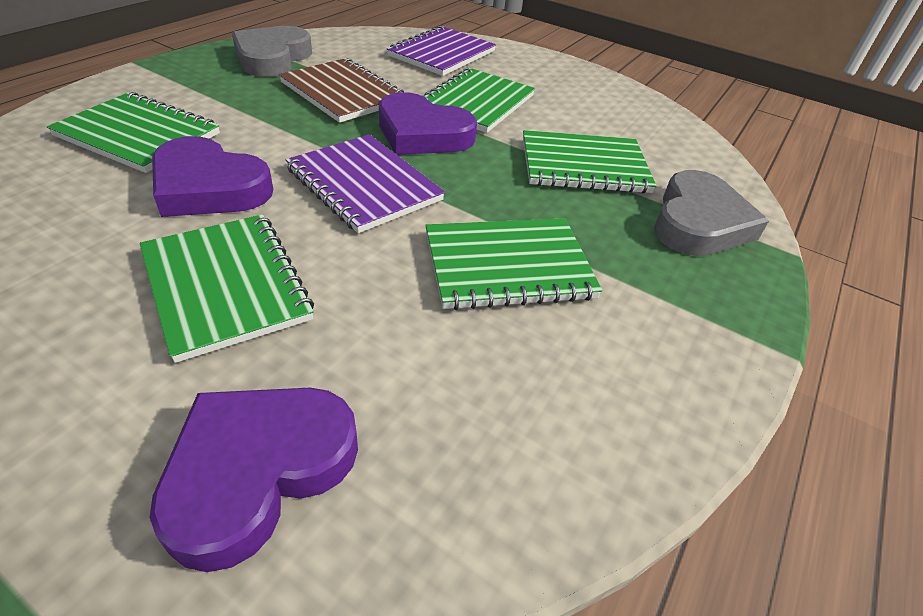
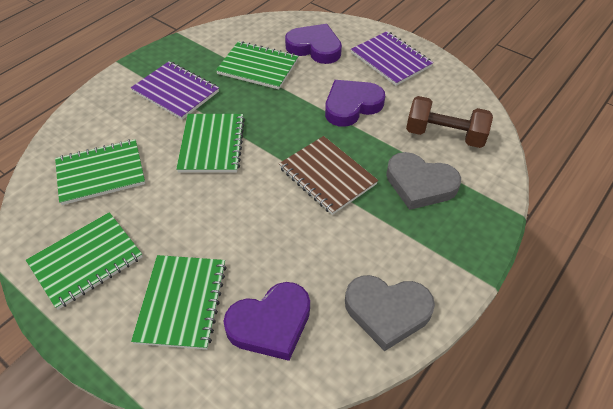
brown dumbbell: 0 -> 1

